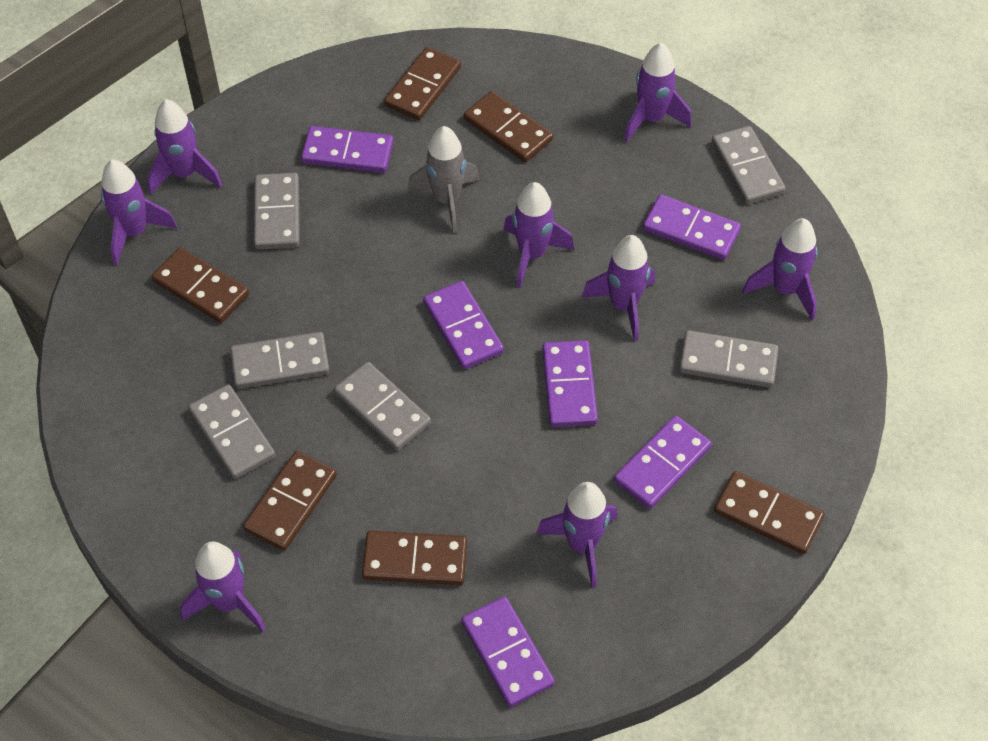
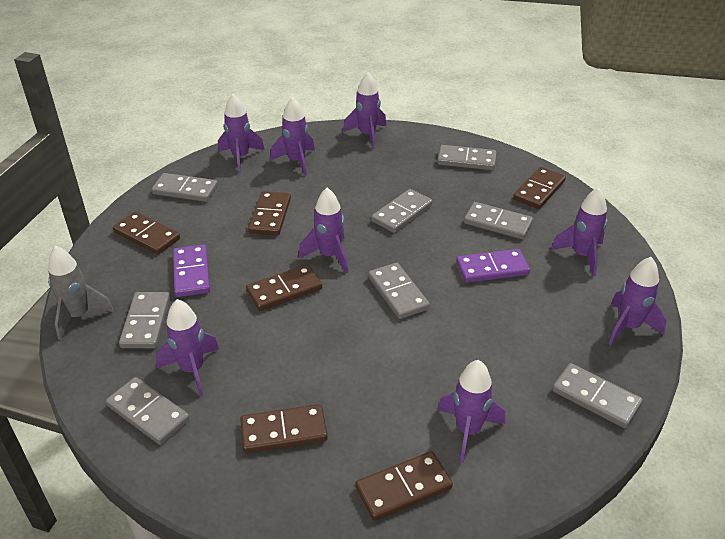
grey domino: 6 -> 8
purple domino: 6 -> 2

